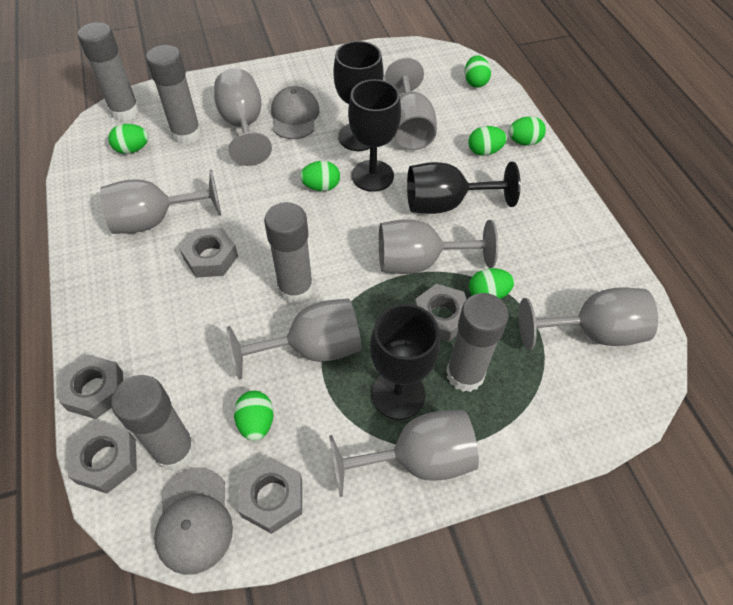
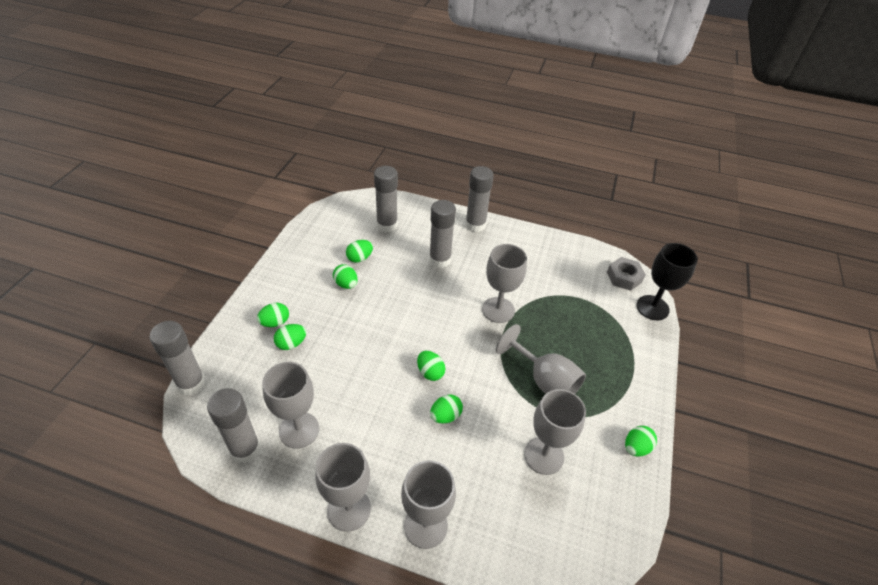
black goblet: 4 -> 1
grey cap: 2 -> 0
grey goblet: 7 -> 6
grey nut: 5 -> 1

